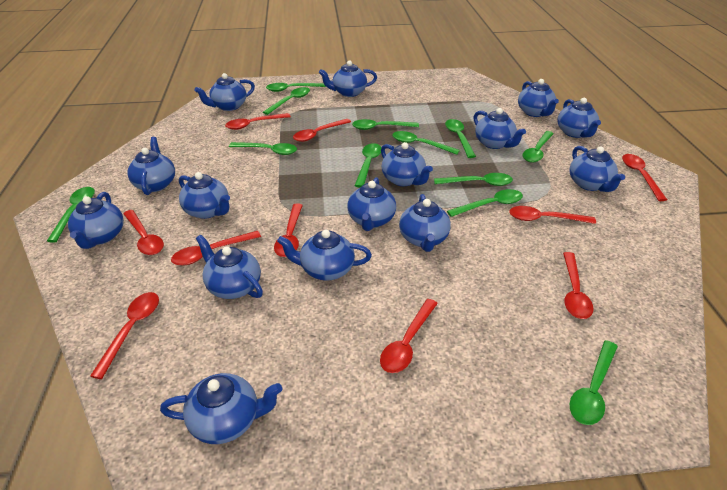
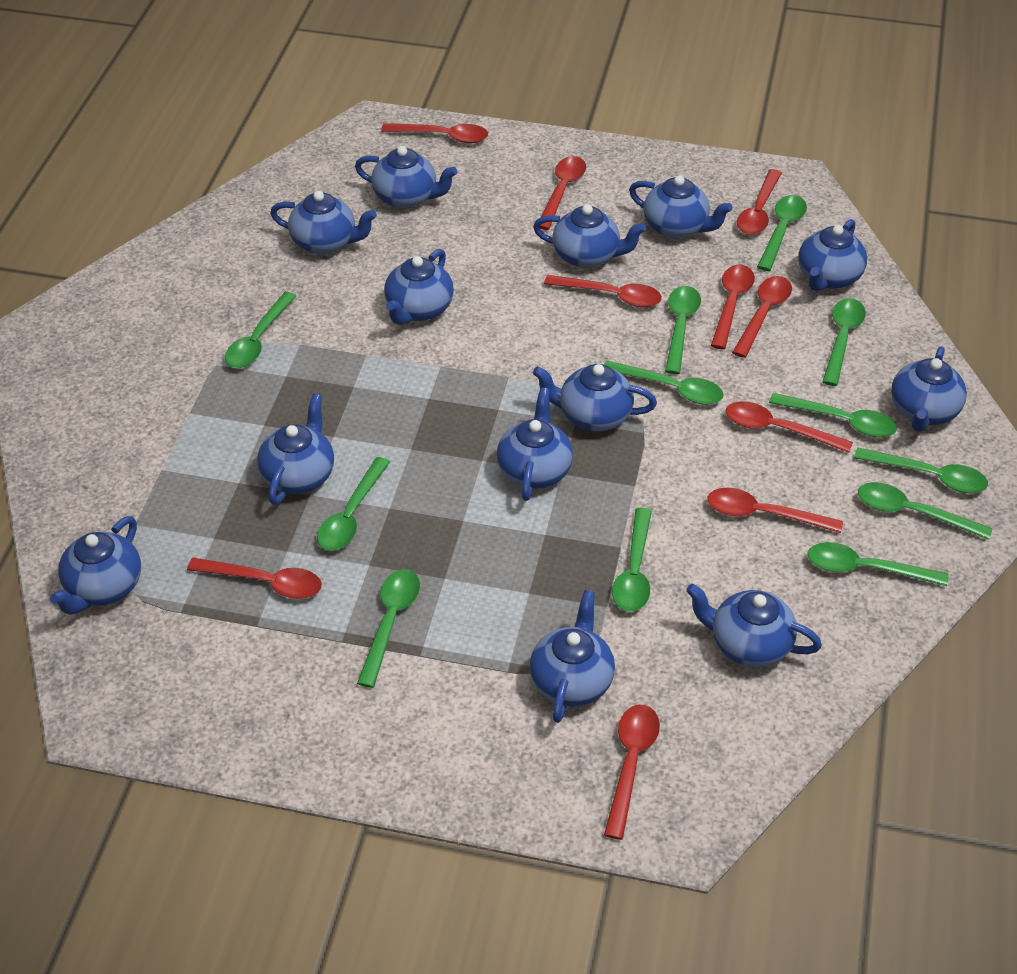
blue teapot: 15 -> 13

